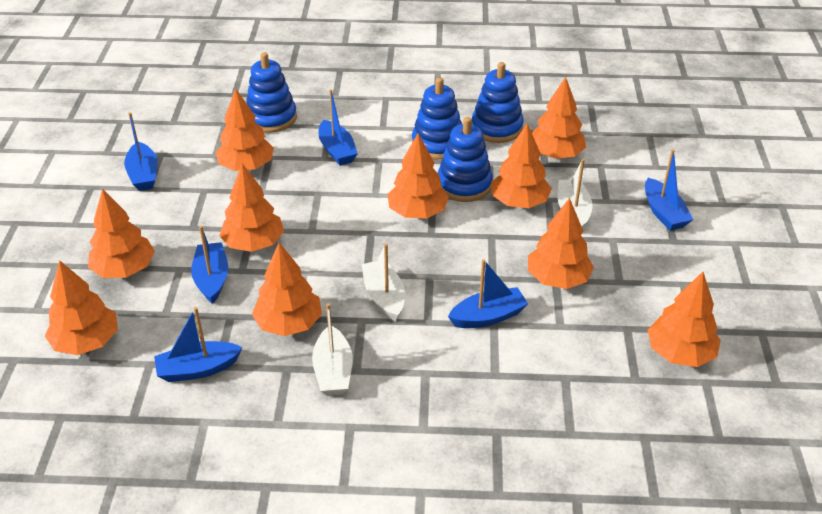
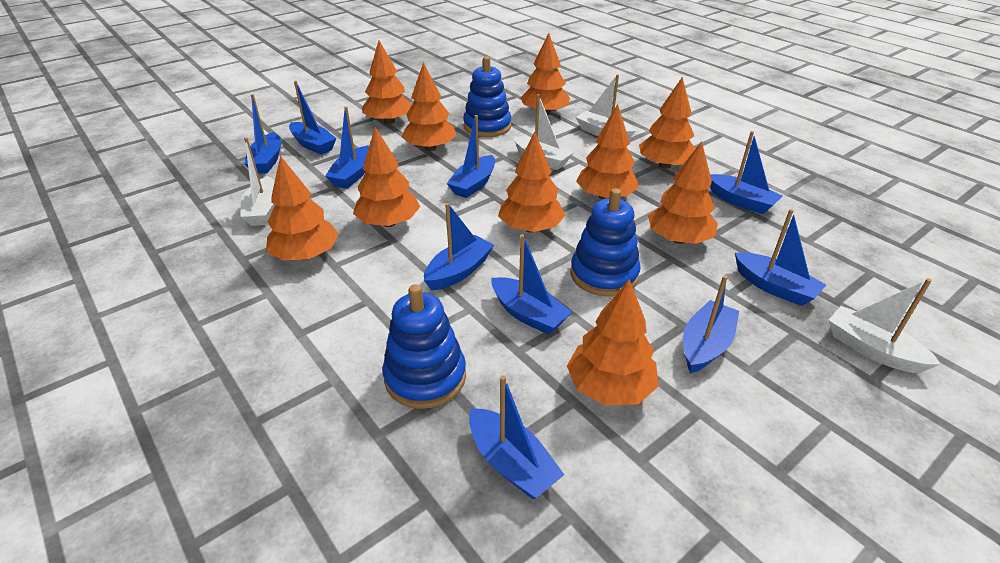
blue boat: 6 -> 10
blue stacking toy: 4 -> 3
white boat: 3 -> 4

